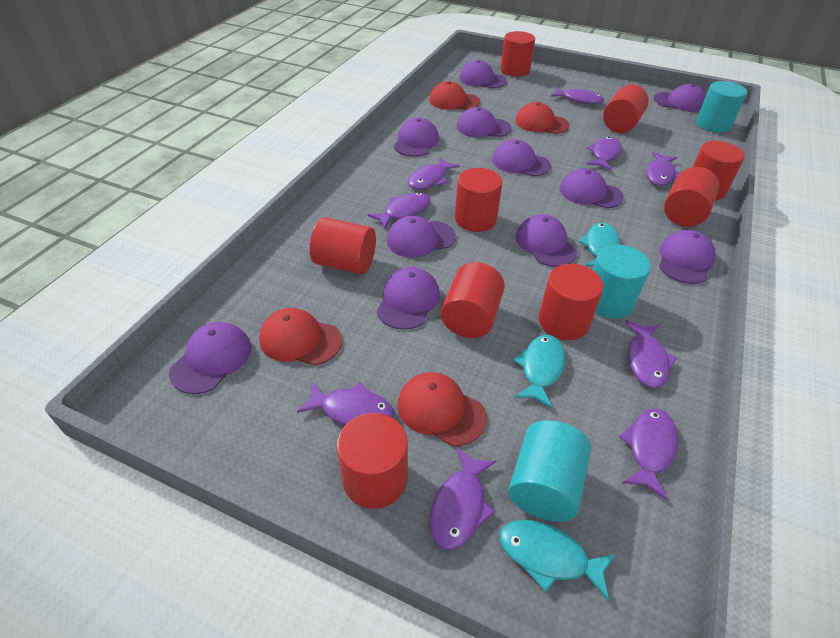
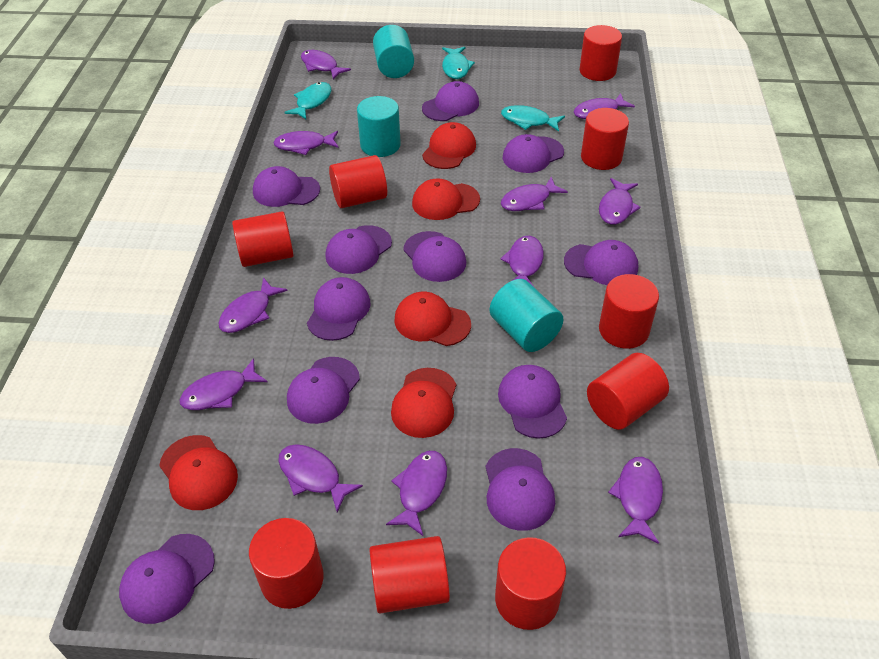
purple fish: 9 -> 11
red cap: 4 -> 5

